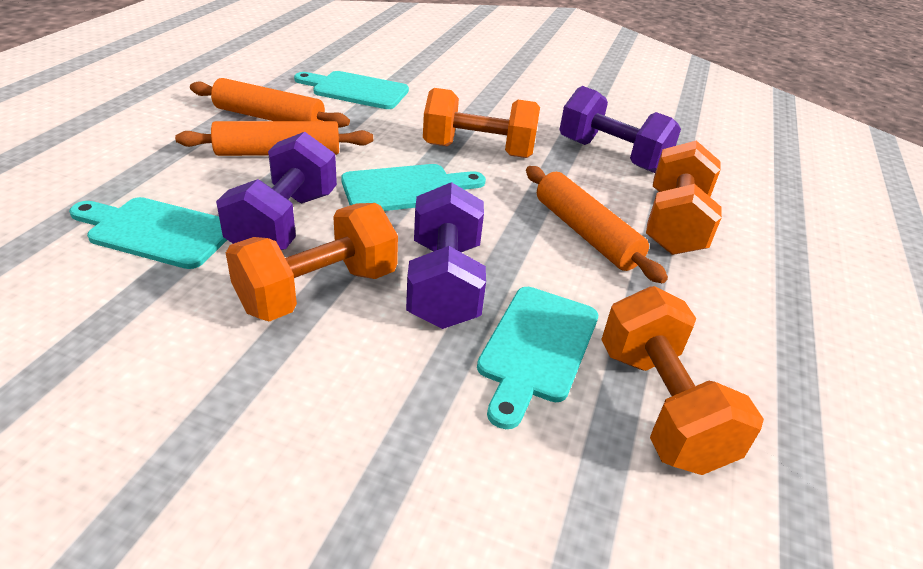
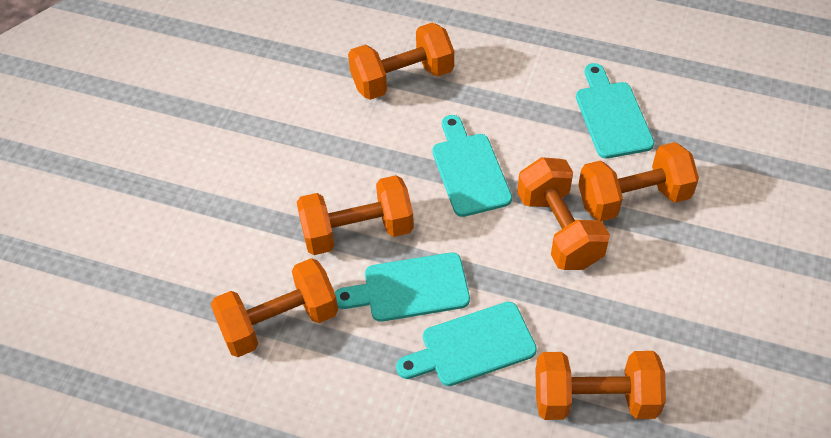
orange dumbbell: 4 -> 6
orange rolling pin: 3 -> 0
purple dumbbell: 3 -> 0

